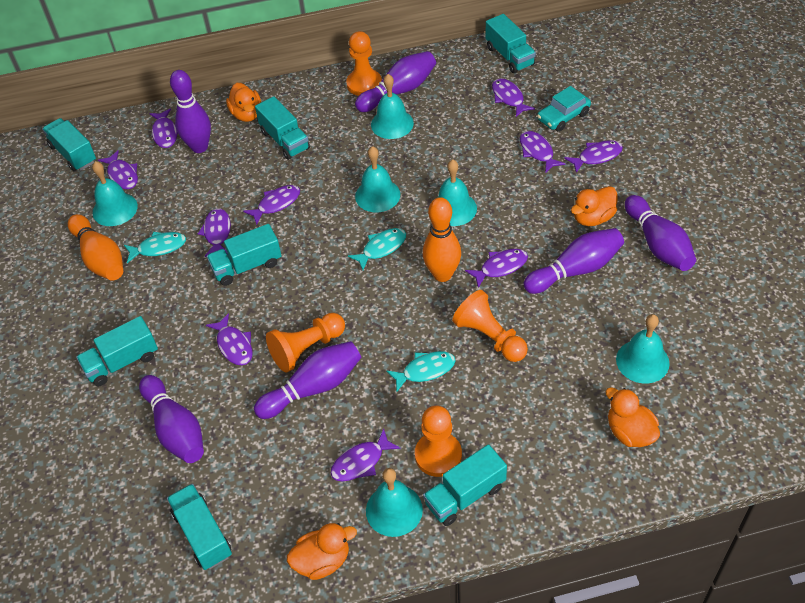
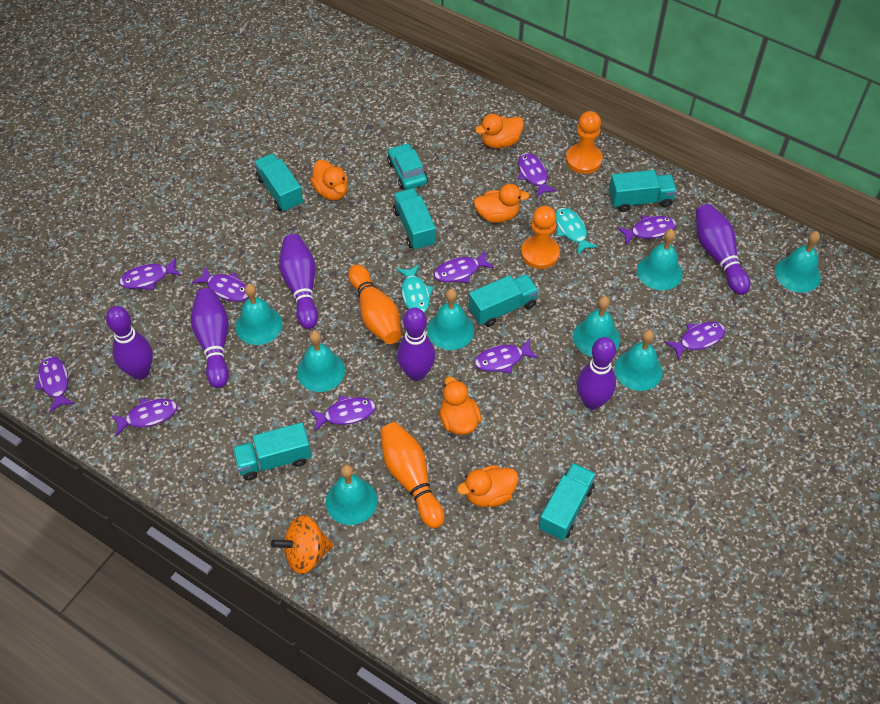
orange duck: 4 -> 5
orange pawn: 4 -> 2
orange spinning top: 0 -> 1
turquoise bell: 6 -> 8
turquoise fish: 3 -> 2
turquoise truck: 7 -> 6

